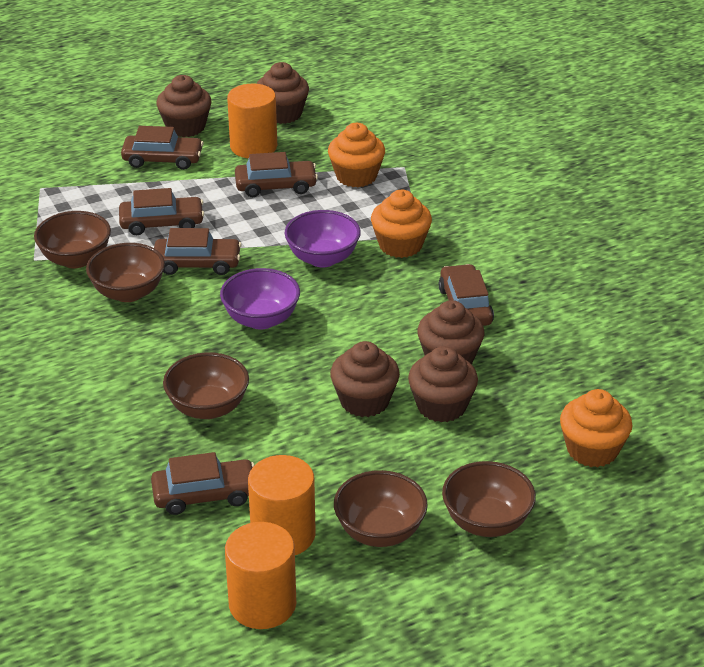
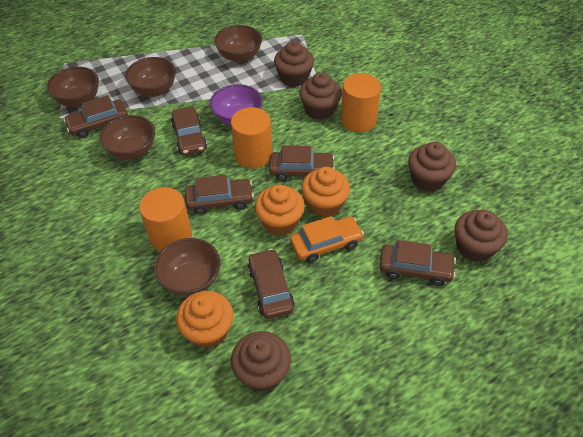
orange car: 0 -> 1
purple bowl: 2 -> 1

